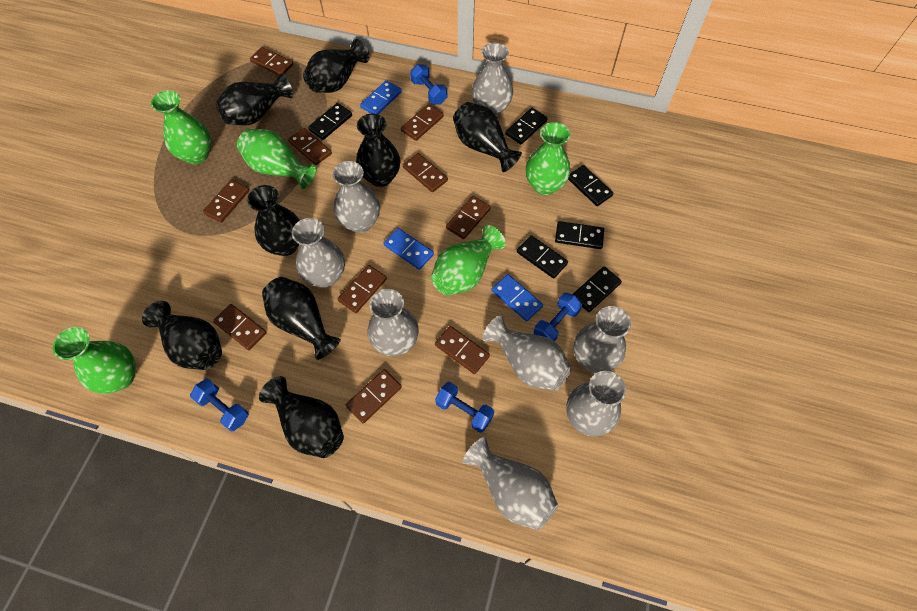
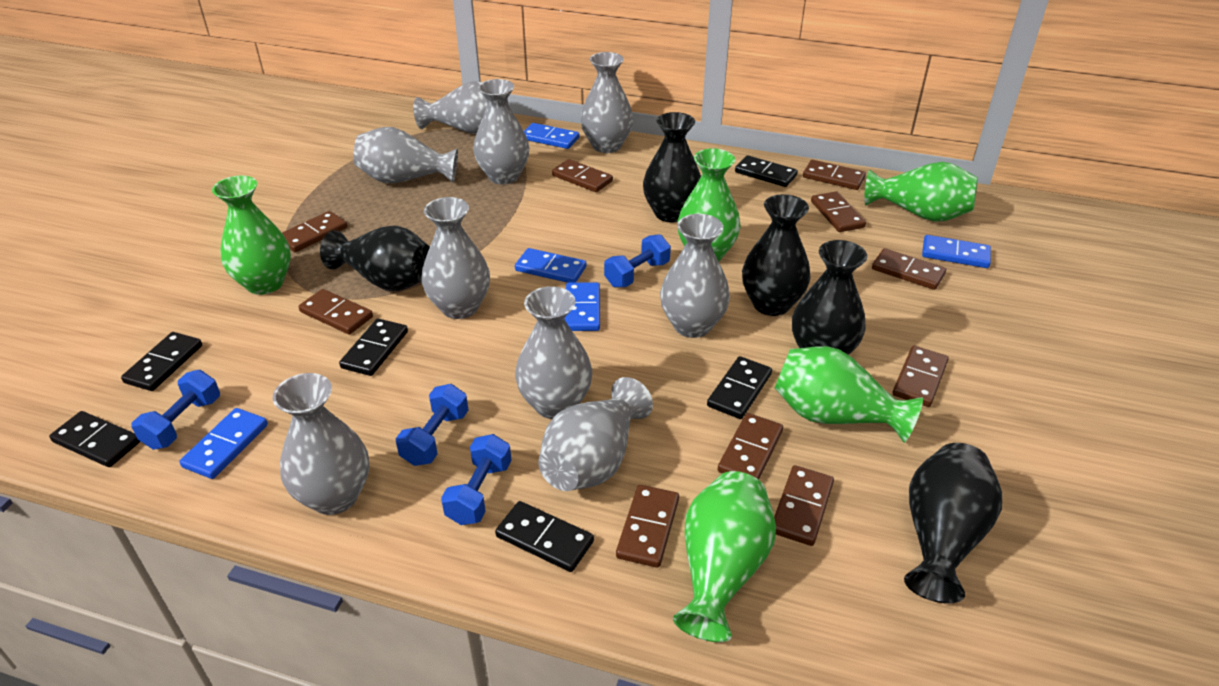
black vase: 8 -> 5
blue domino: 3 -> 5
grey vase: 8 -> 9

